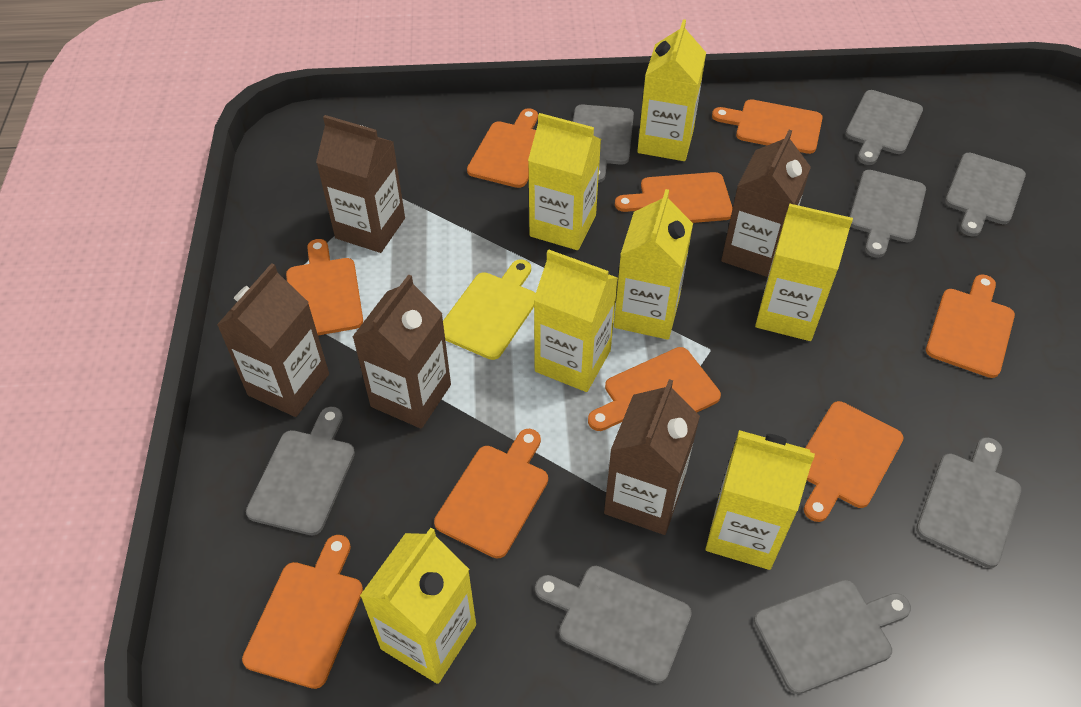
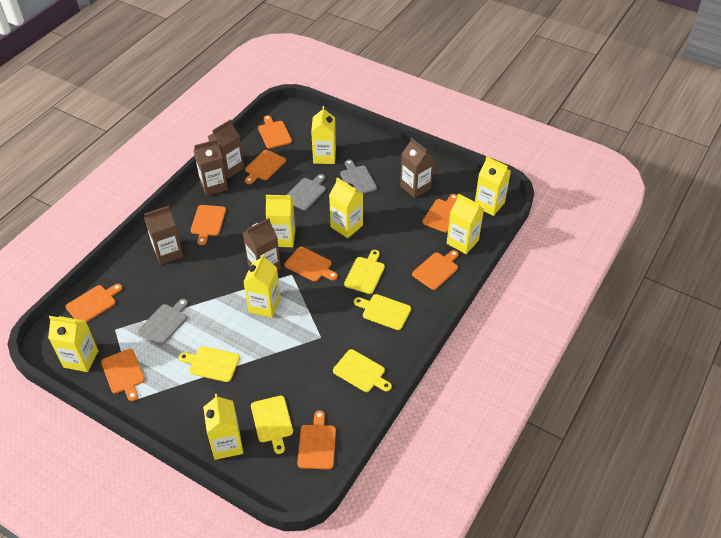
grey cutting board: 8 -> 3
yellow carton: 7 -> 8
yellow cutting board: 1 -> 5

